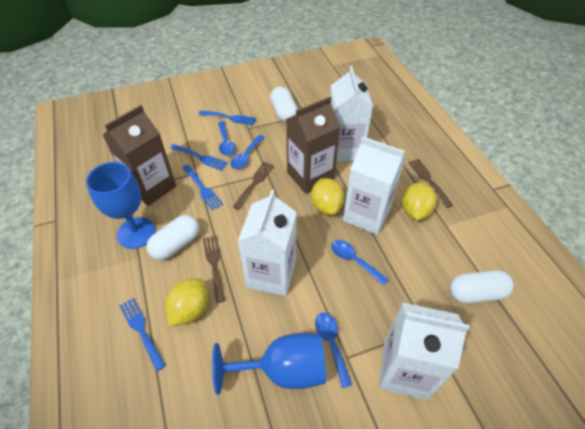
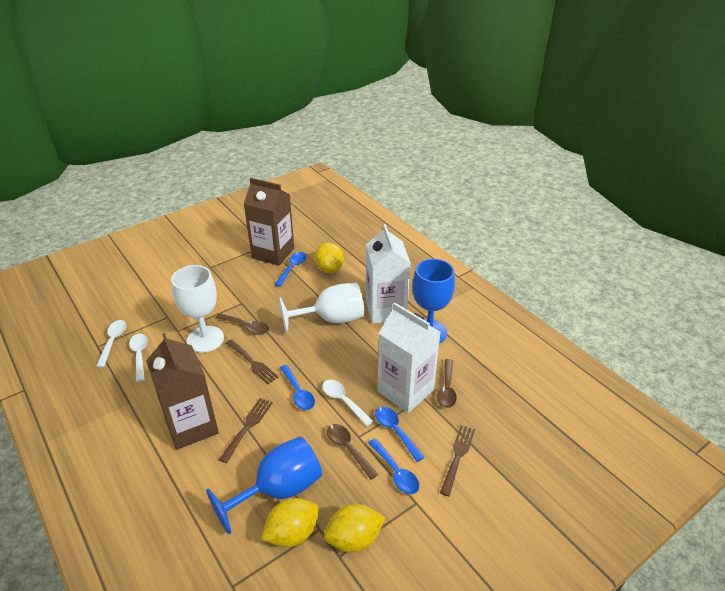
blue fork: 4 -> 0
brown spoon: 0 -> 3
white capsule: 3 -> 0
white carton: 4 -> 2
white goblet: 0 -> 2
white spoon: 0 -> 3

